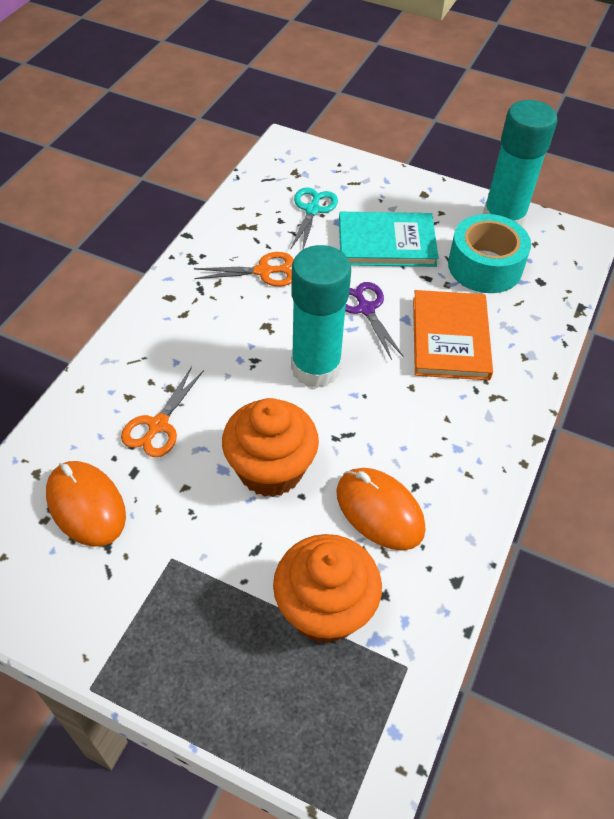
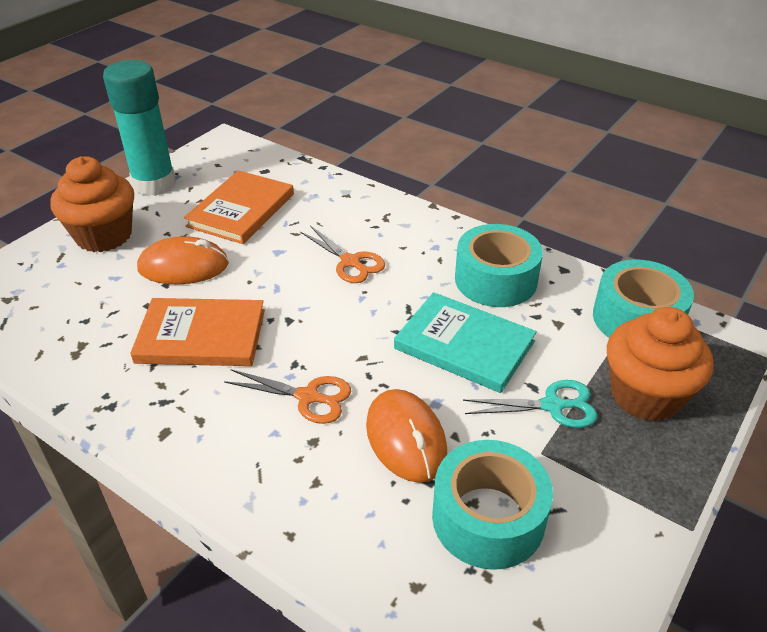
orange book: 1 -> 2
purple scissors: 1 -> 0
turquoise glue stick: 2 -> 1
turquoise tape: 1 -> 3

